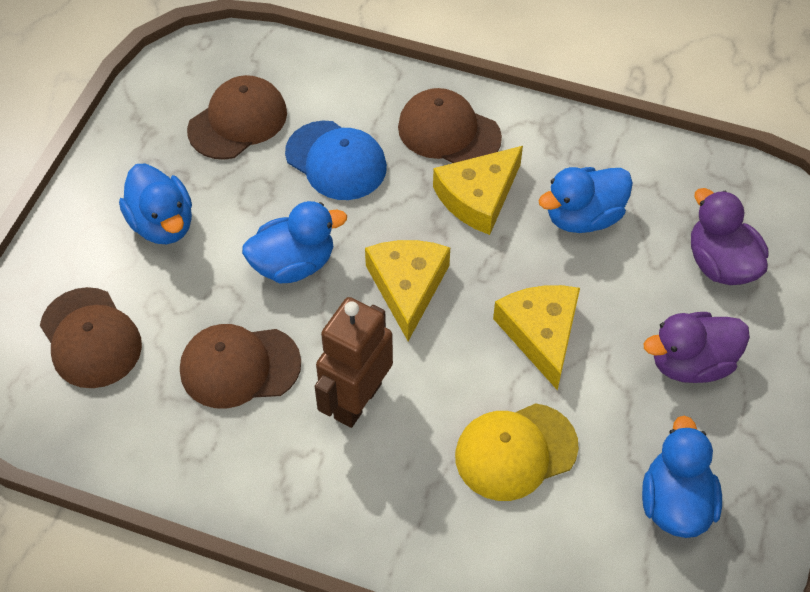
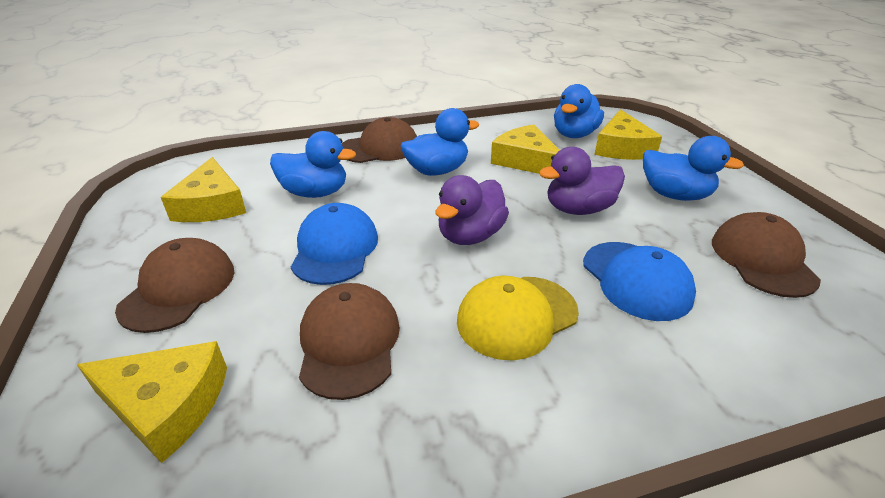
blue cap: 1 -> 2
brown robot: 1 -> 0
yellow cheese: 3 -> 4

